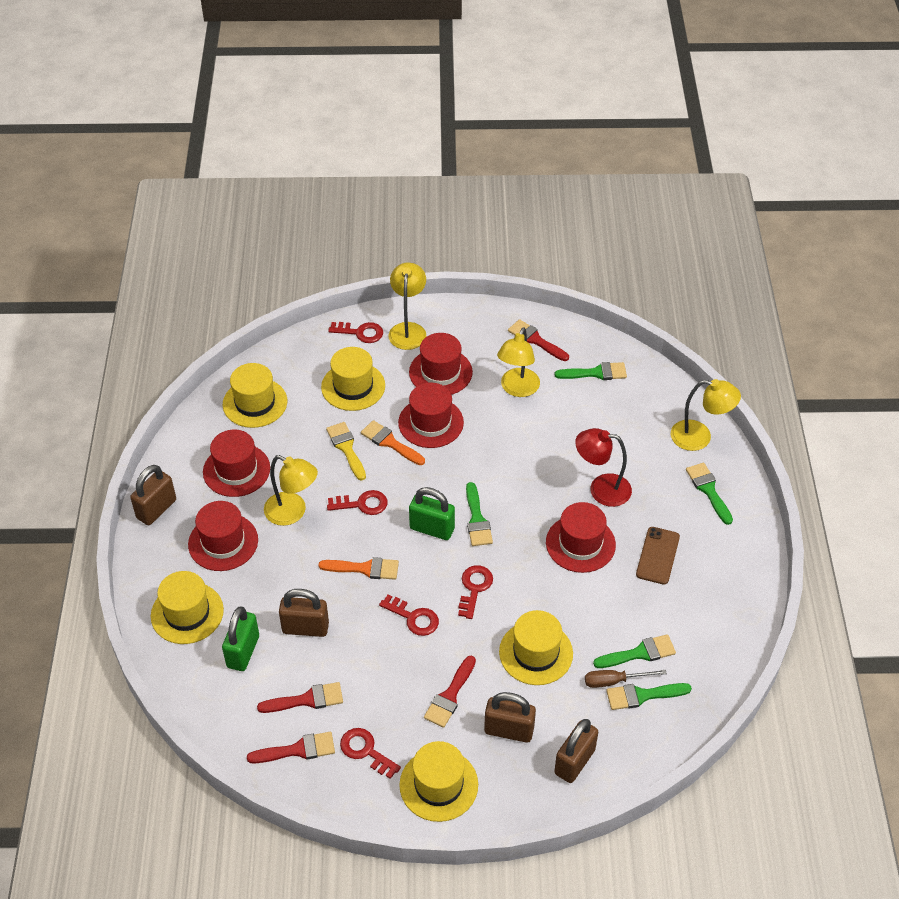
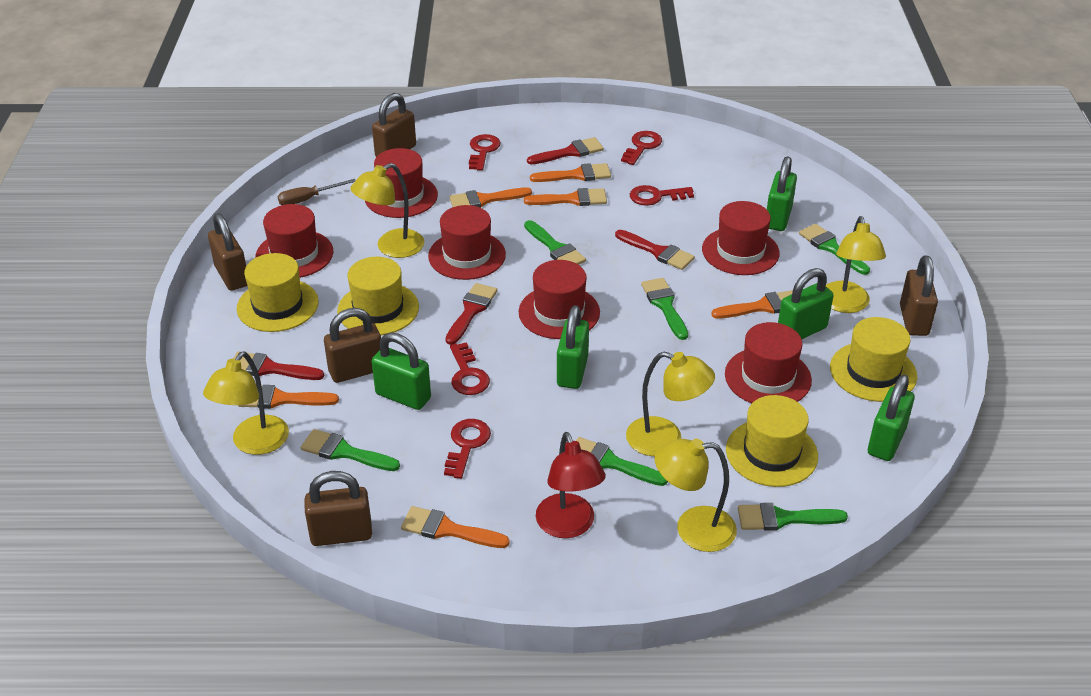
brown padlock: 4 -> 5
brown phone: 1 -> 0
green brush: 5 -> 6
green padlock: 2 -> 5
orange brush: 2 -> 6
red hat: 5 -> 6
yellow brush: 1 -> 0
yellow hat: 5 -> 4
yellow lamp: 4 -> 5

